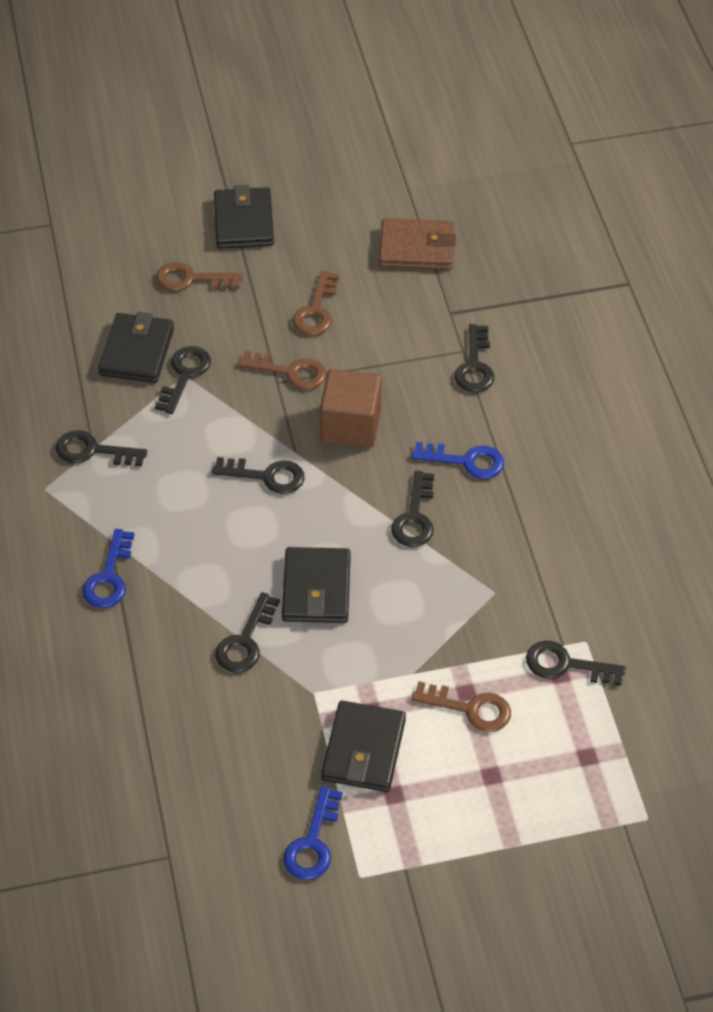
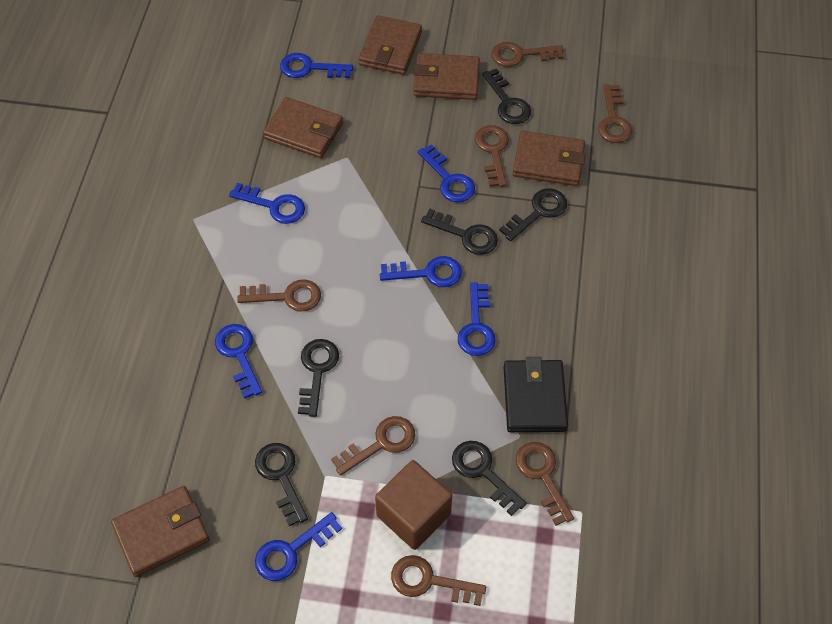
black key: 7 -> 6
black wallet: 4 -> 1
blue key: 3 -> 7
brown key: 4 -> 7
brown wallet: 1 -> 5

